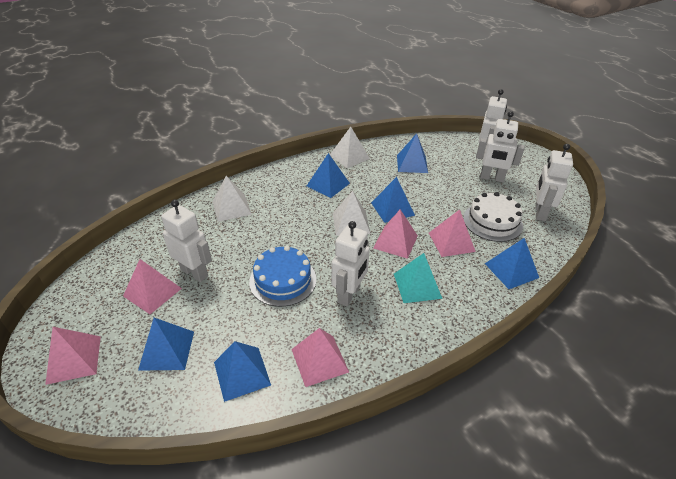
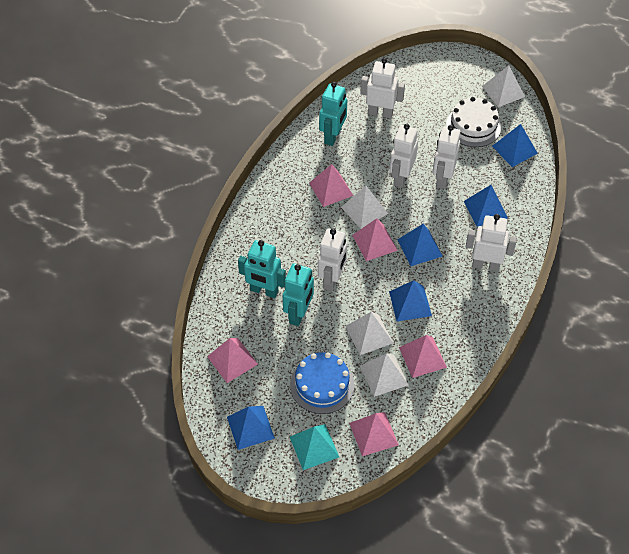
blue pyramid: 6 -> 5
turquoise robot: 0 -> 3
white pyramid: 3 -> 4

